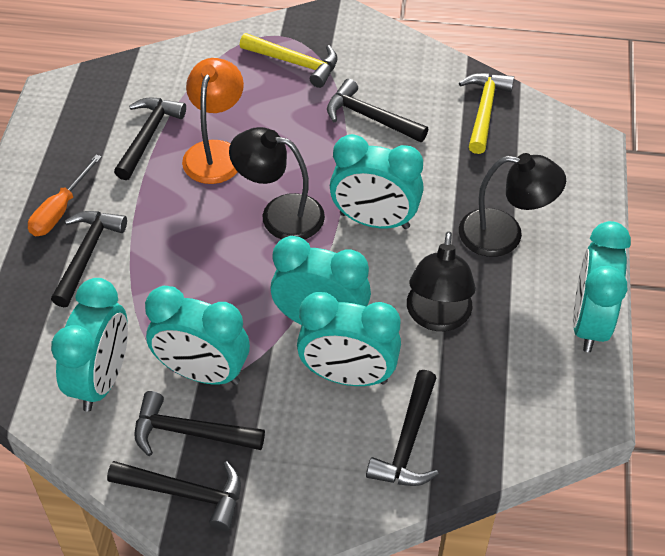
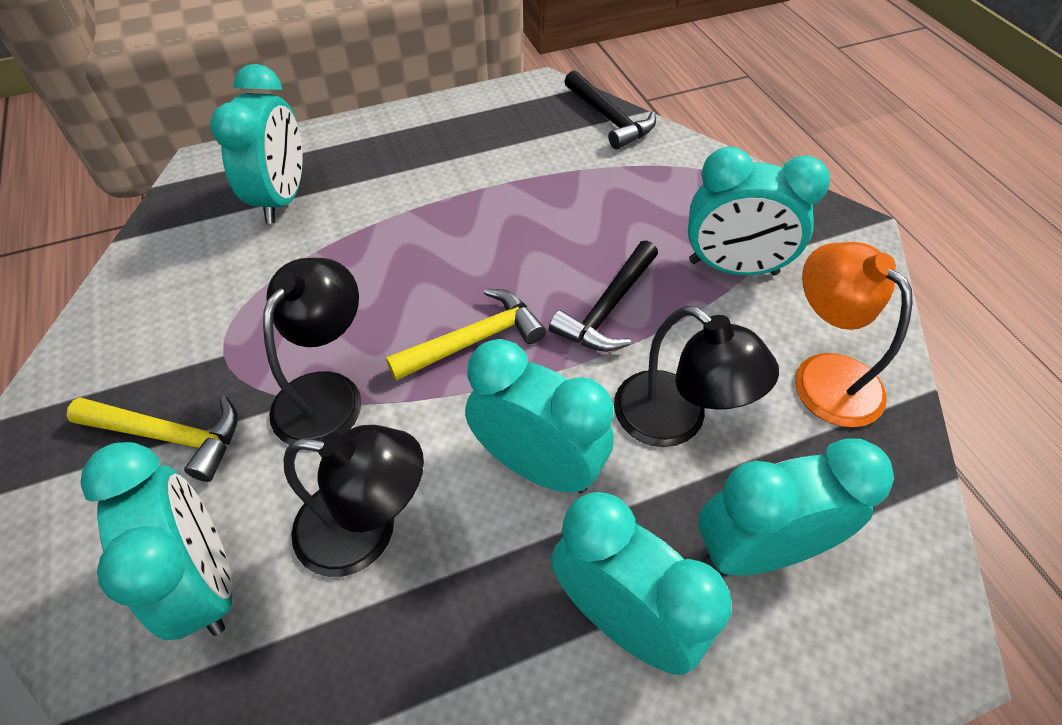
black hammer: 6 -> 2
orange screwdriver: 1 -> 0

